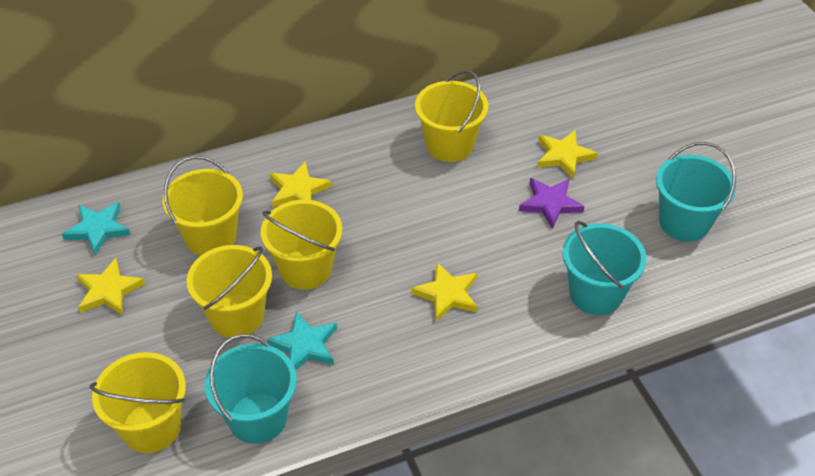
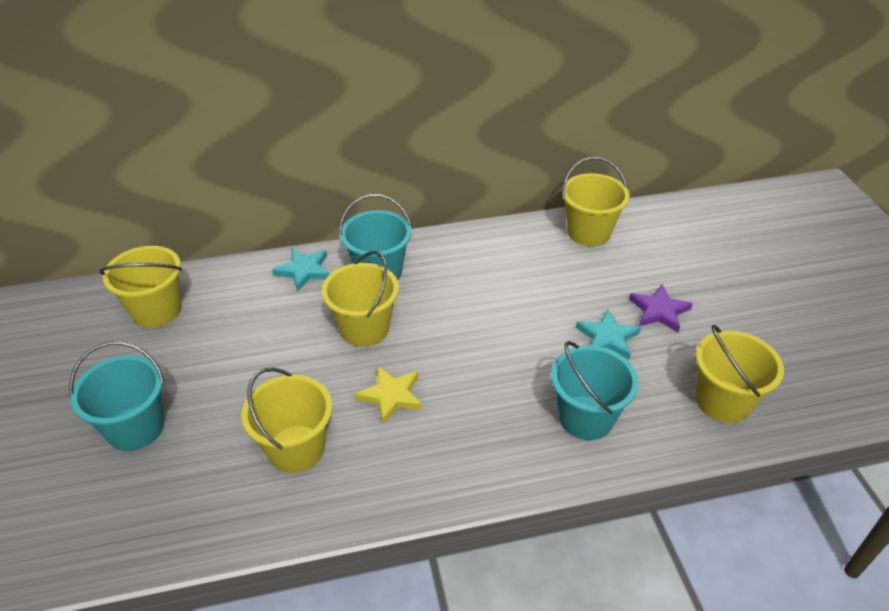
yellow star: 4 -> 1

